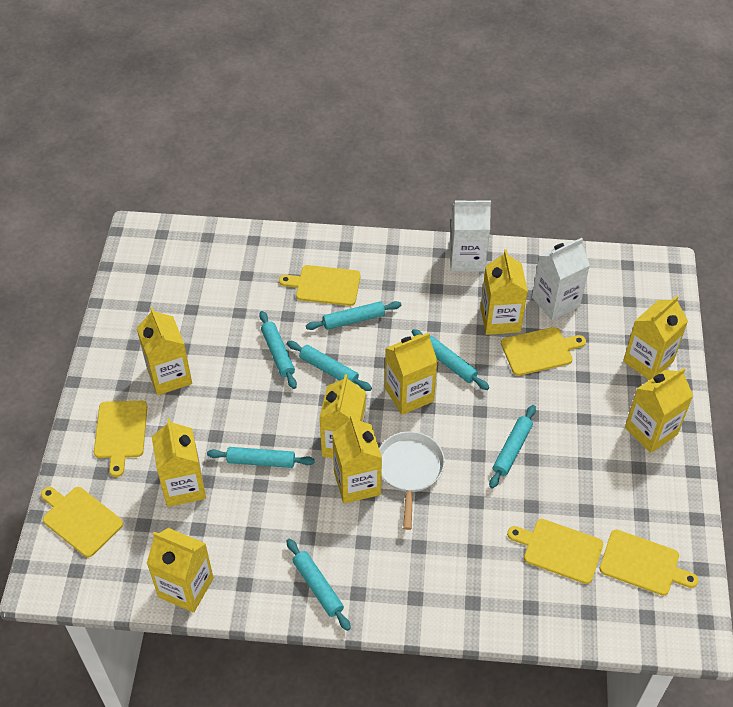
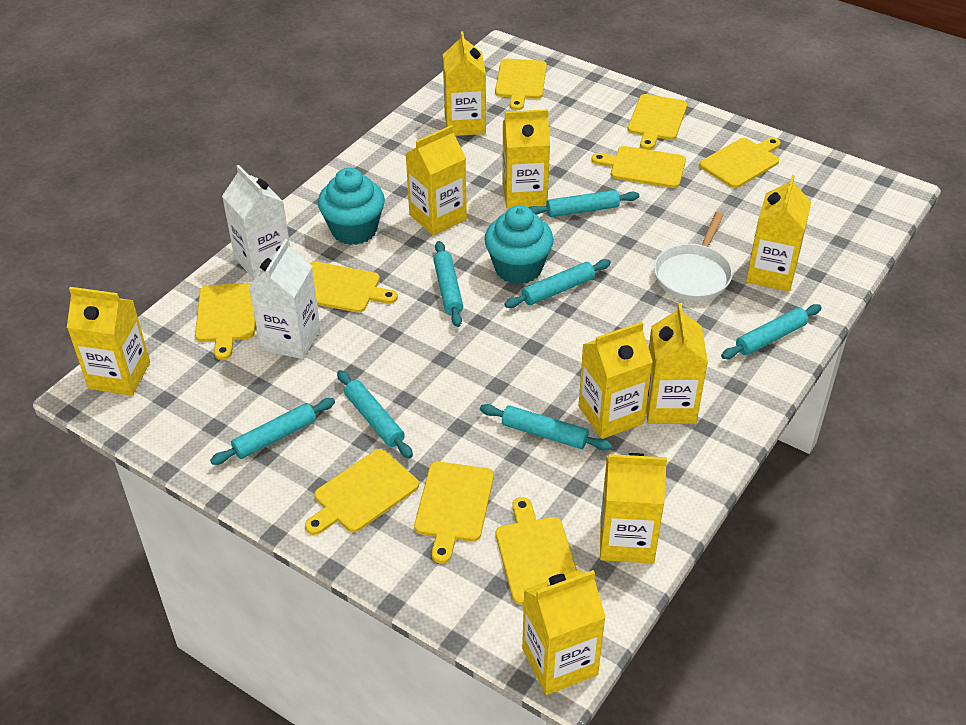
turquoise cupcake: 0 -> 2
yellow cutting board: 6 -> 9

